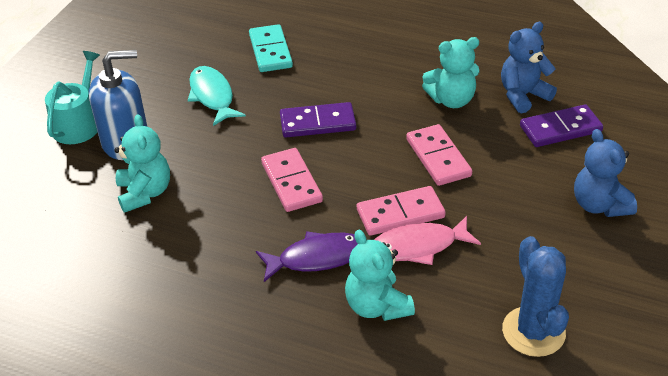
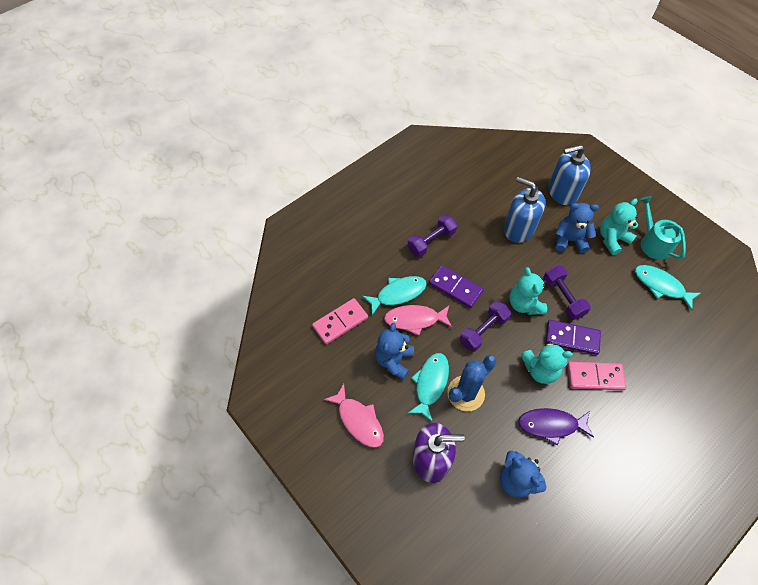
blue soap dispenser: 1 -> 2
blue teddy bear: 2 -> 3
pink domino: 3 -> 2
pink fish: 1 -> 2
purple dumbbell: 0 -> 3
purple soap dispenser: 0 -> 1
turquoise domino: 1 -> 0
turquoise fish: 1 -> 3

